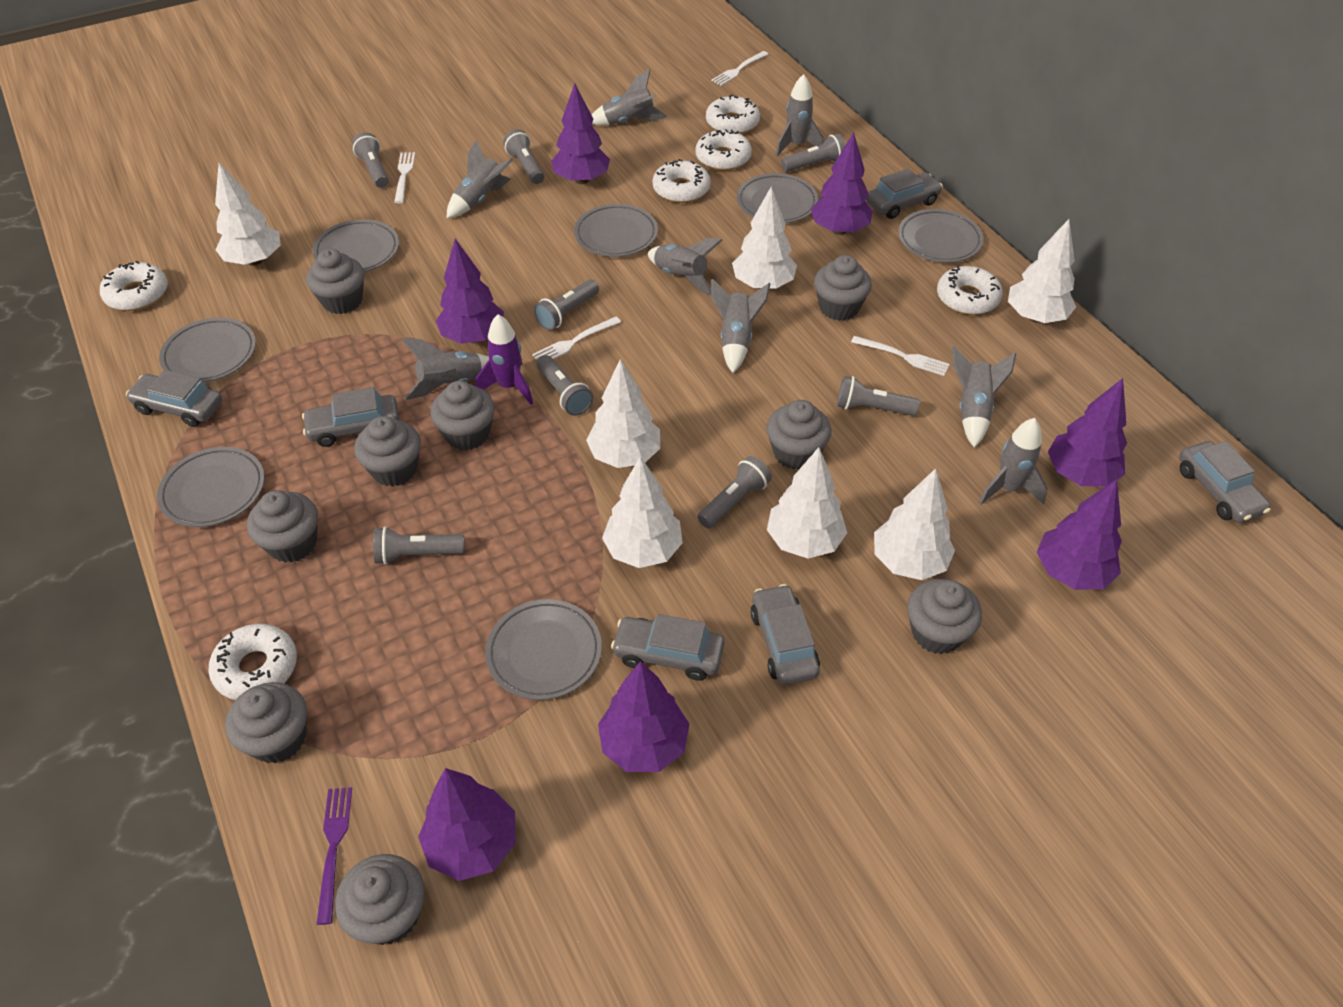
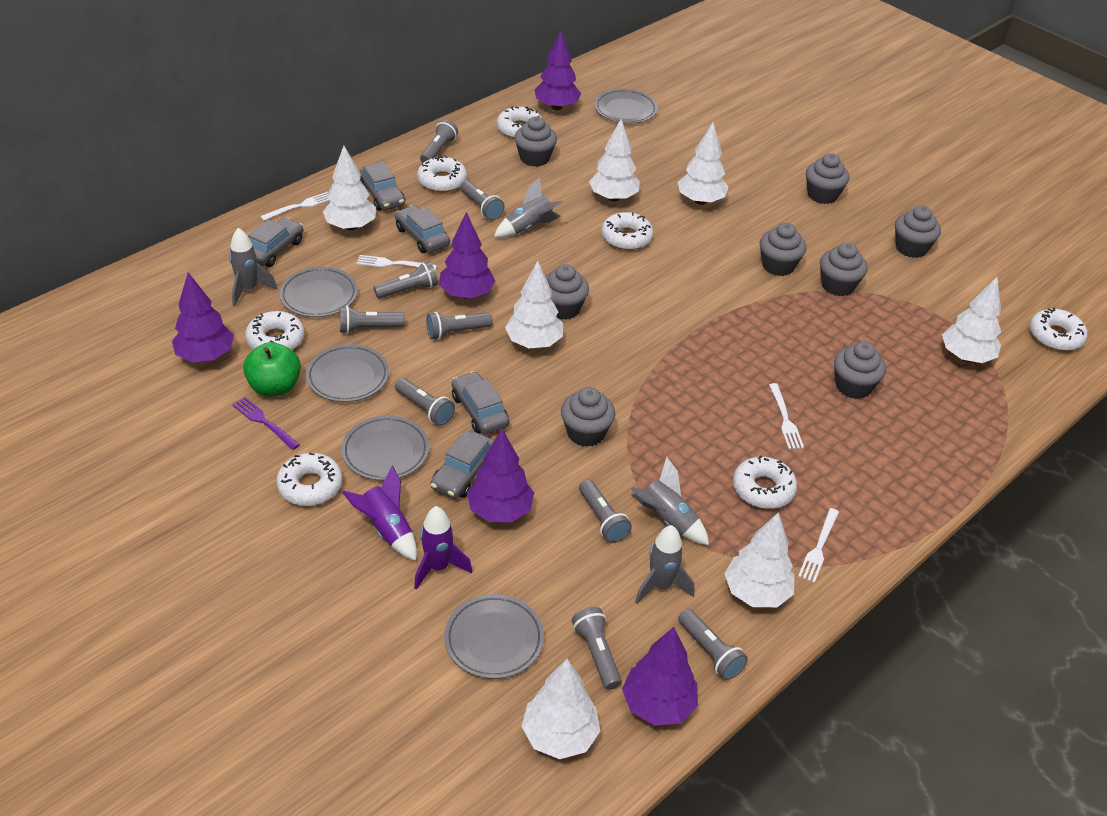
green apple: 0 -> 1
grey car: 6 -> 5
grey cupcake: 9 -> 8
grey flashlight: 8 -> 9
grey plate: 7 -> 5
grey rocket: 8 -> 4
purple rocket: 1 -> 2
purple tree: 7 -> 5
white donut: 6 -> 7

